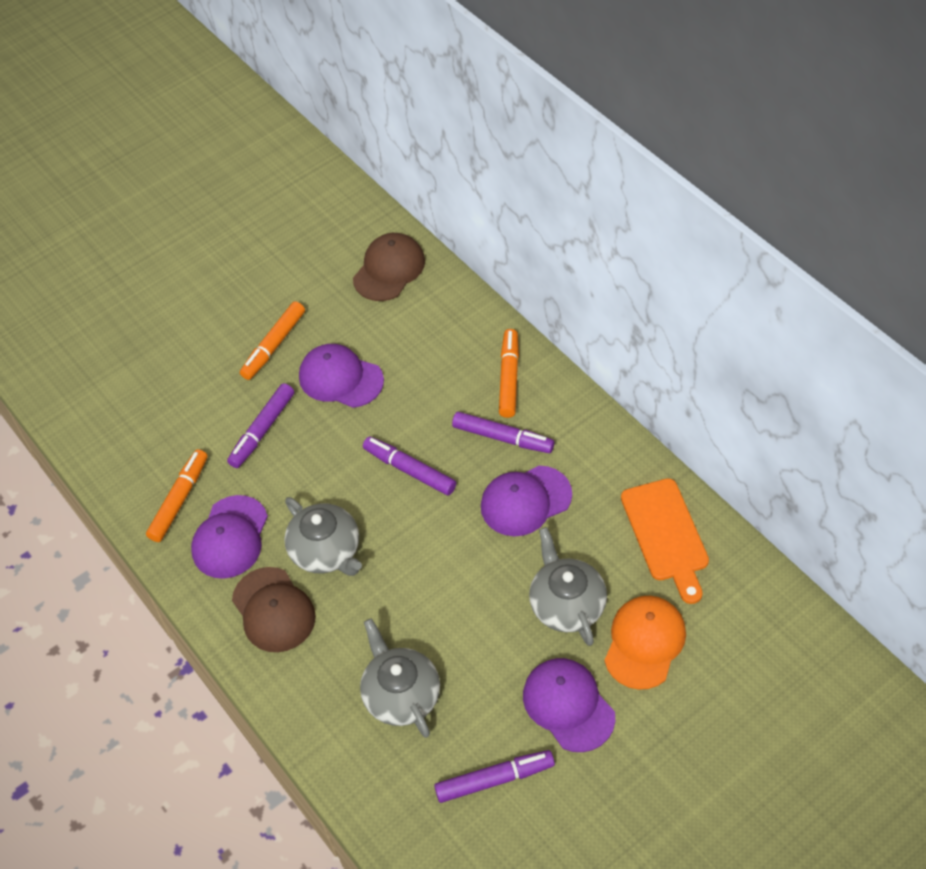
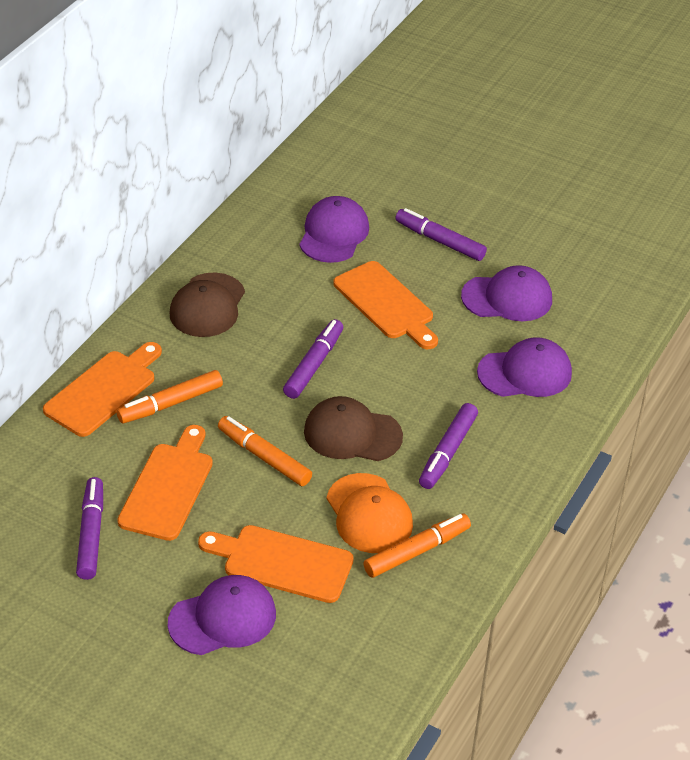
grey teapot: 3 -> 0
orange cutting board: 1 -> 4

